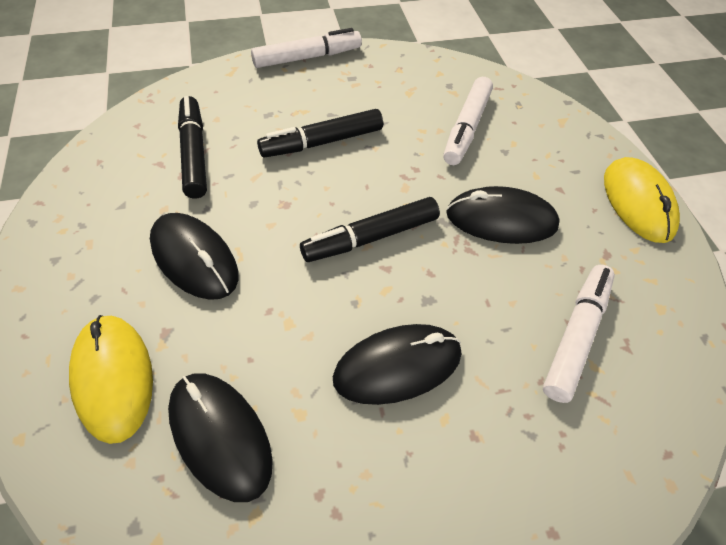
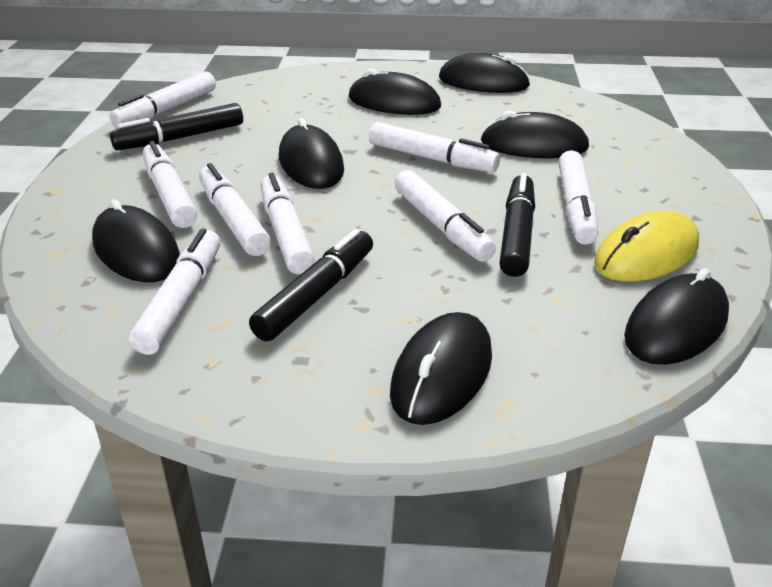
black mouse: 4 -> 7
white marker: 3 -> 8
yellow mouse: 2 -> 1

